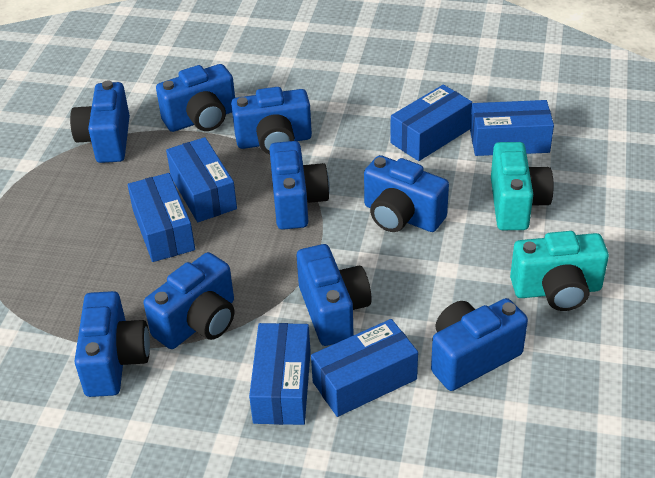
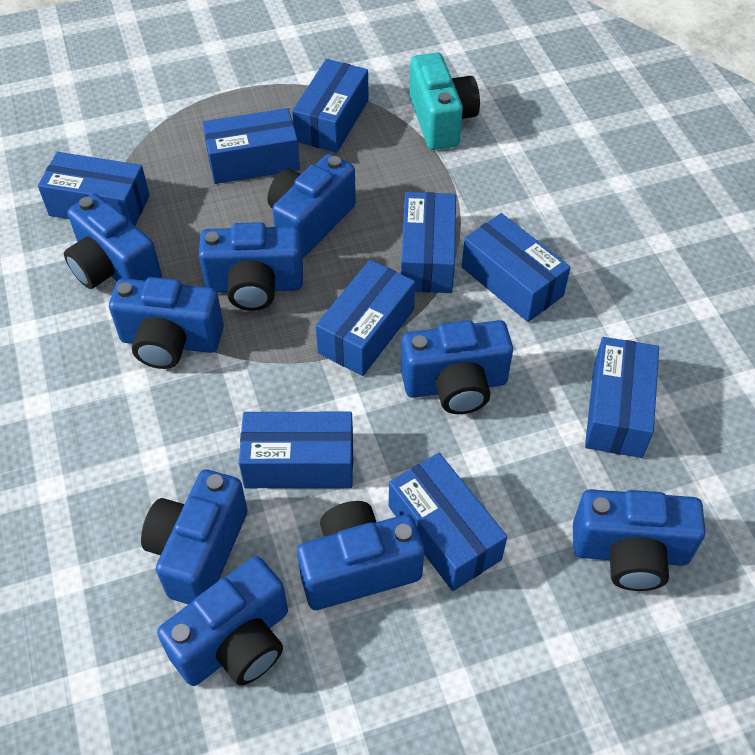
blue box: 6 -> 9
turquoise camera: 2 -> 1

